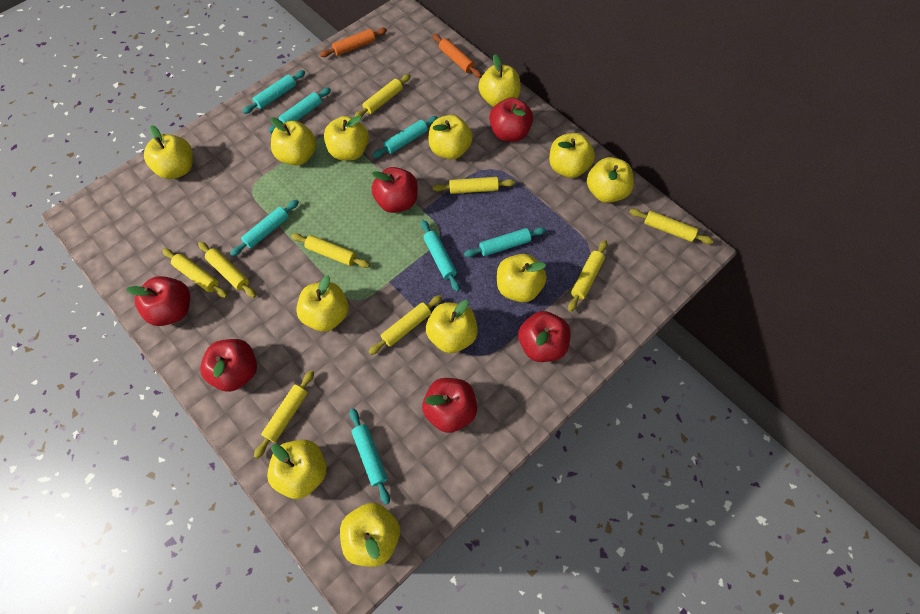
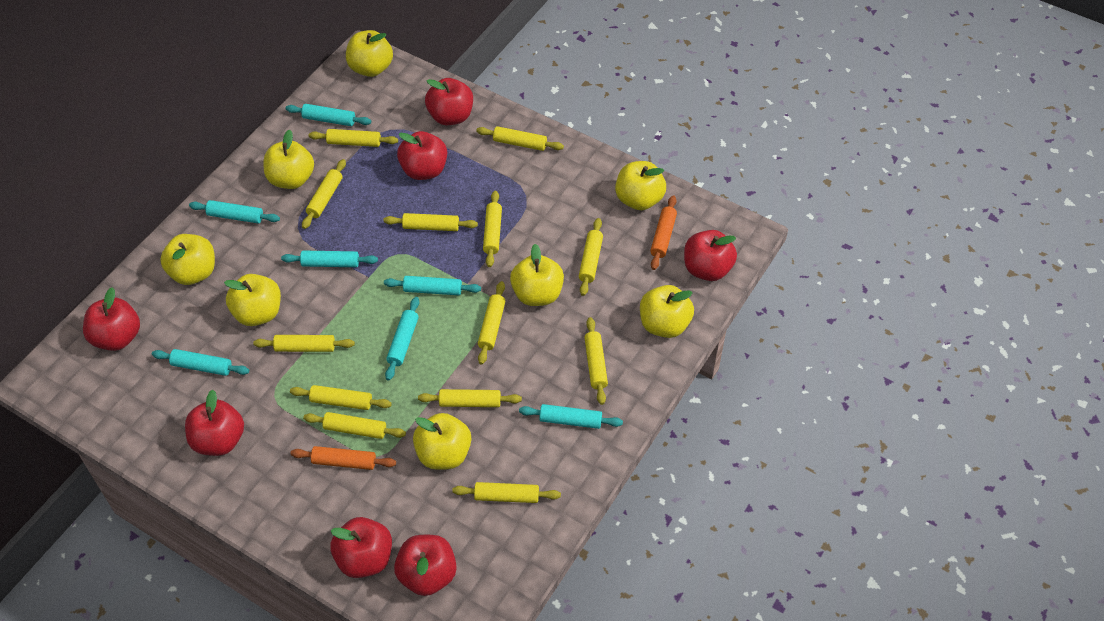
red apple: 6 -> 7
yellow apple: 12 -> 8
yellow rolling pin: 9 -> 13

